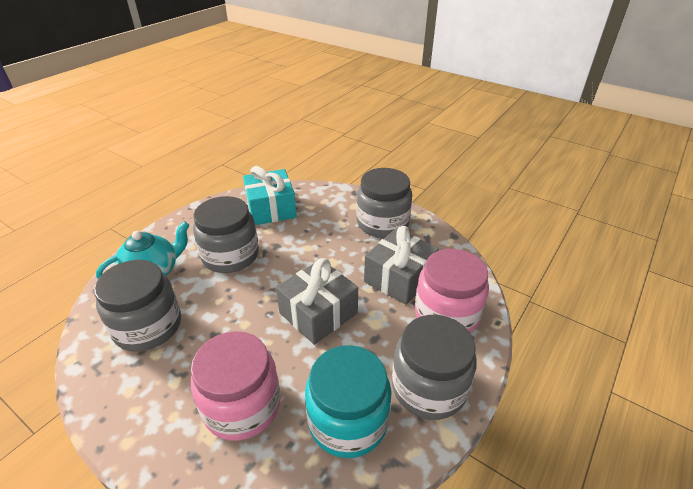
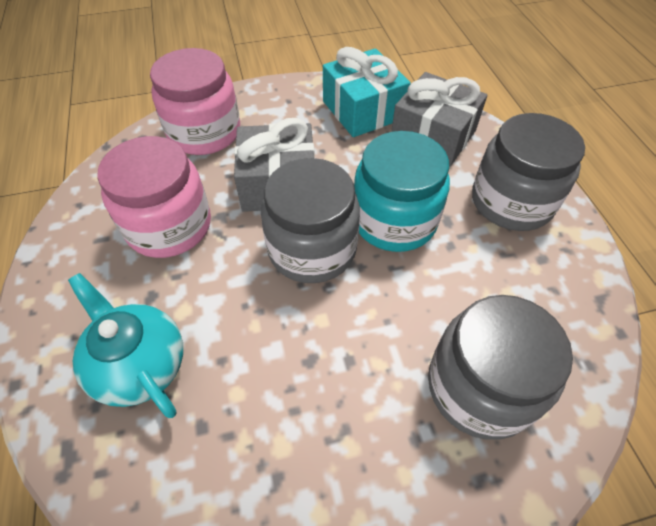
grey jar: 4 -> 3

